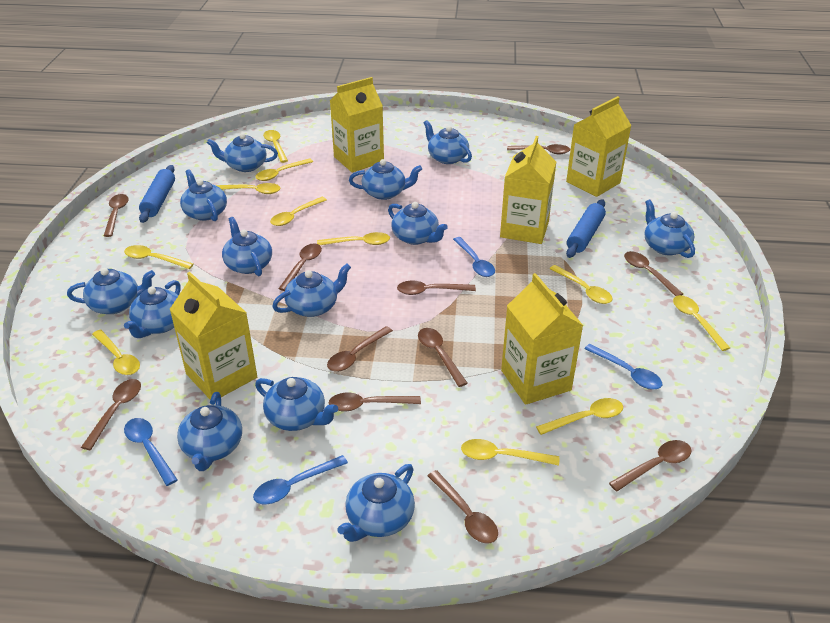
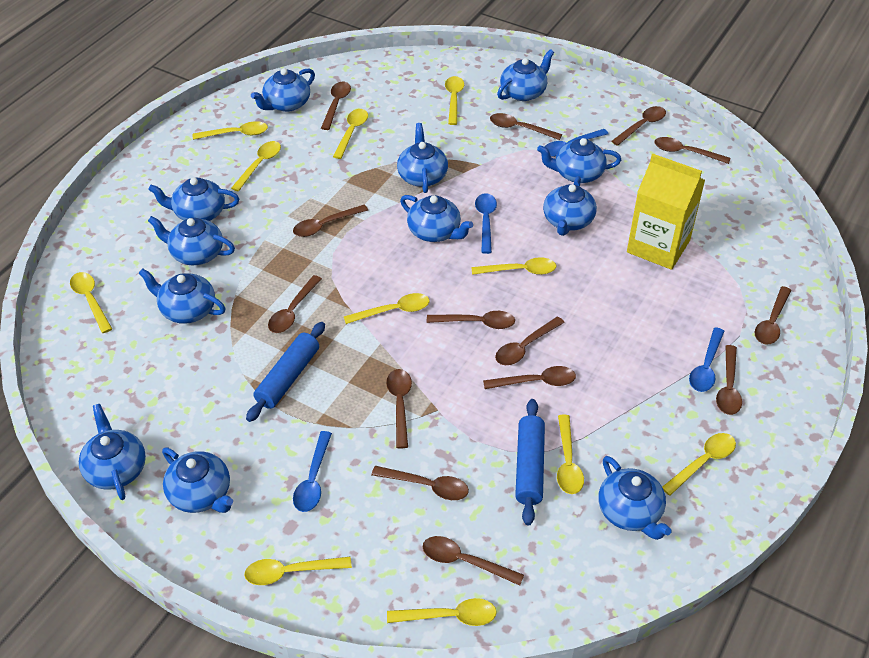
blue teapot: 13 -> 12
brown spoon: 11 -> 14
yellow carton: 5 -> 1

